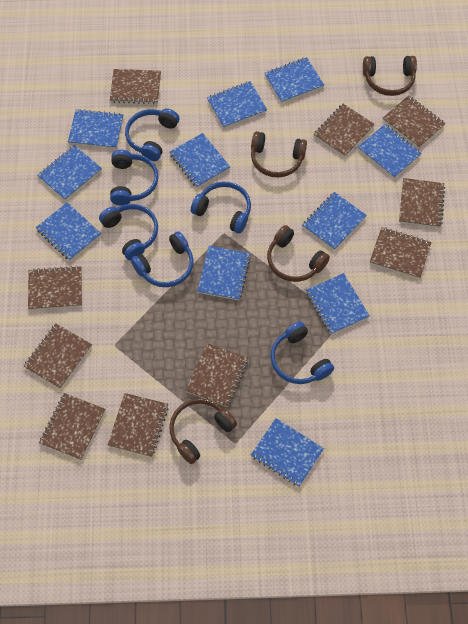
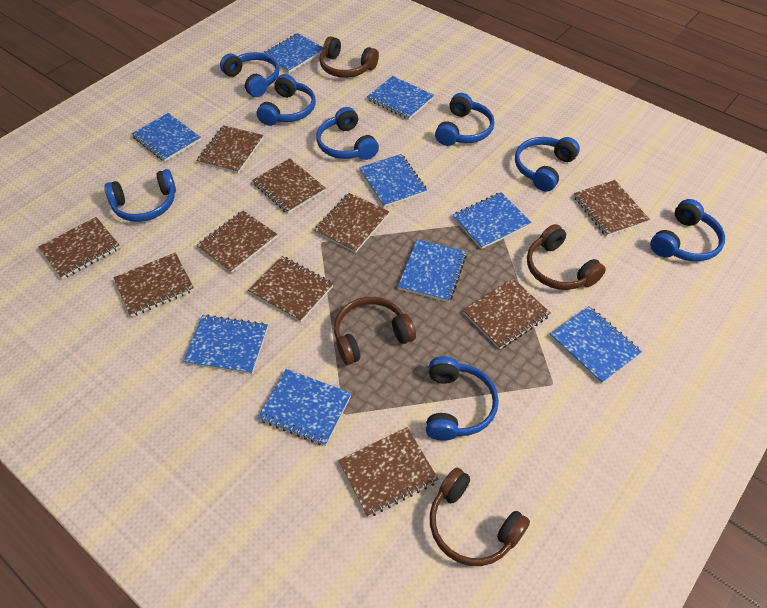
blue headphones: 6 -> 8
blue notebook: 11 -> 9

